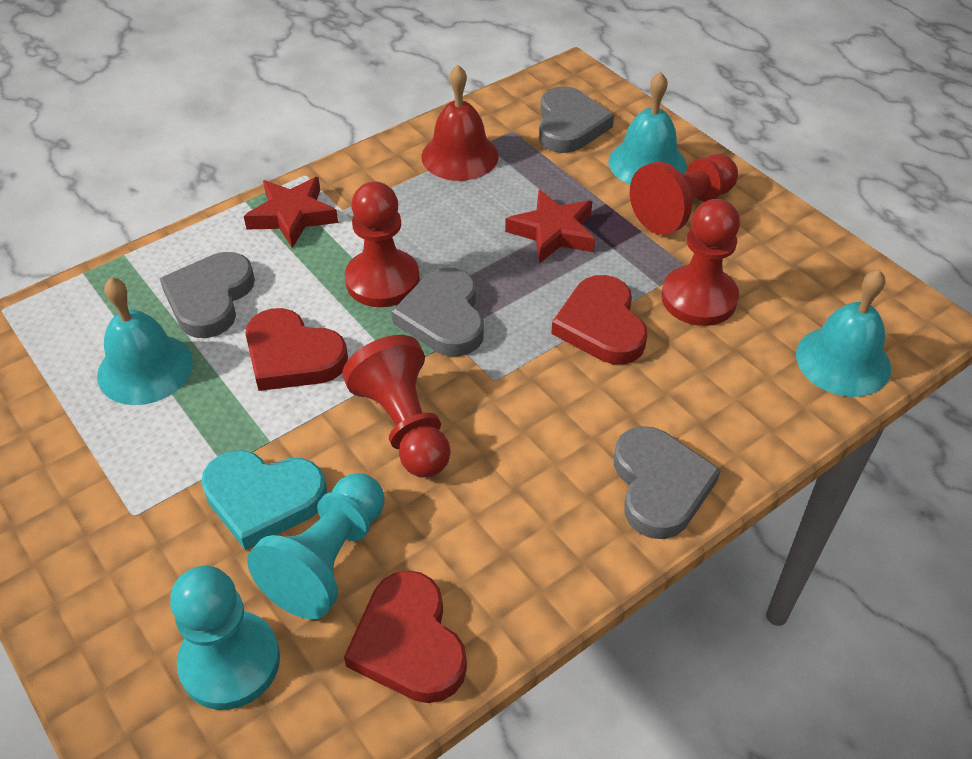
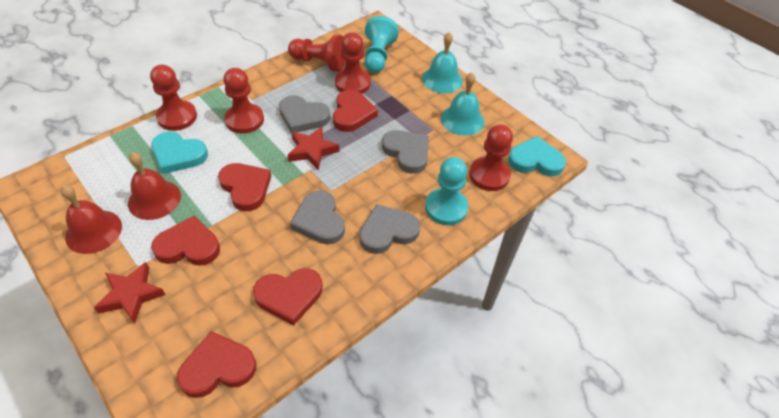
red bell: 1 -> 2
red heart: 3 -> 5
red pawn: 4 -> 5
turquoise bell: 3 -> 2
turquoise heart: 1 -> 2

